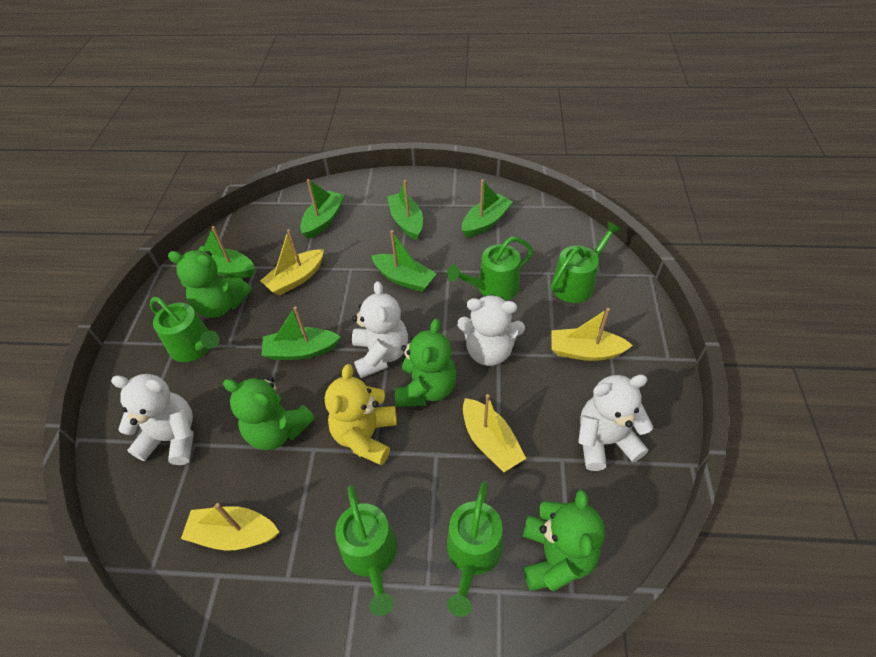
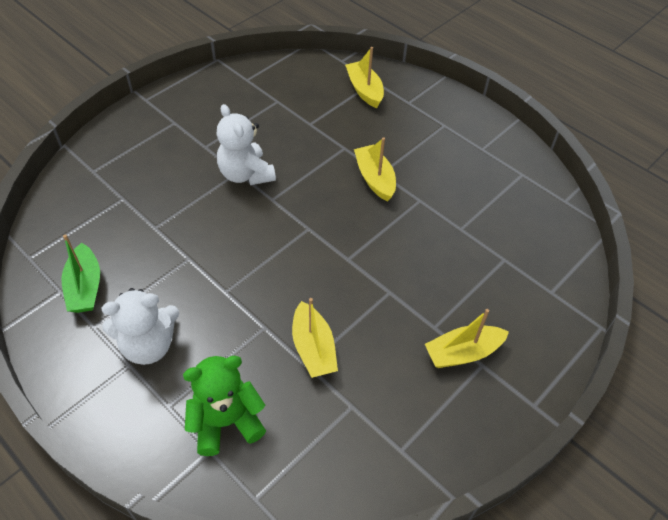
green boat: 6 -> 1
green teddy bear: 4 -> 1
green watering can: 5 -> 0
white teddy bear: 4 -> 2
yellow teddy bear: 1 -> 0

